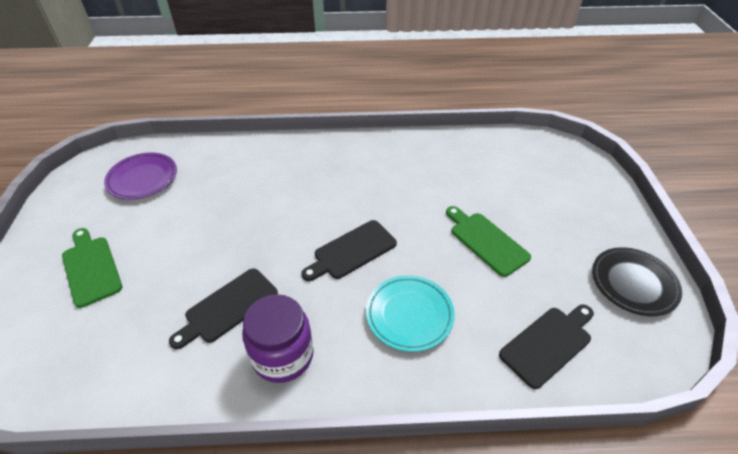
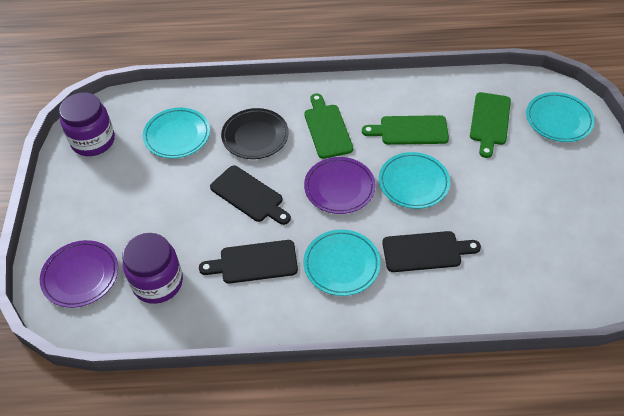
green cutting board: 2 -> 3
purple jar: 1 -> 2
purple plate: 1 -> 2
turquoise plate: 1 -> 4

